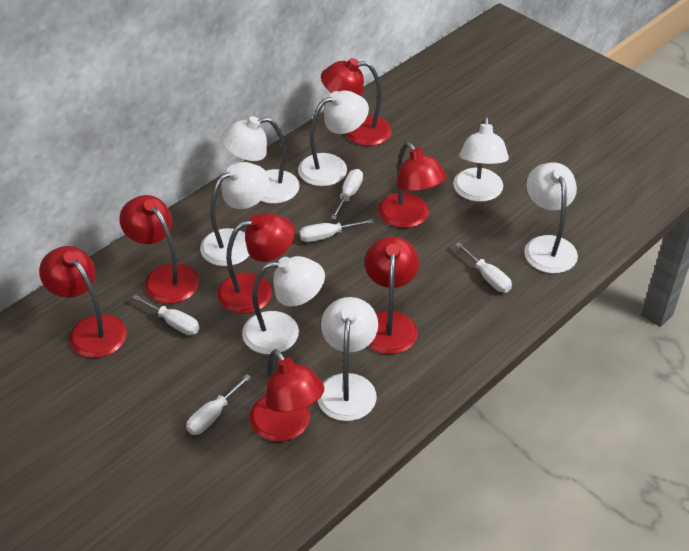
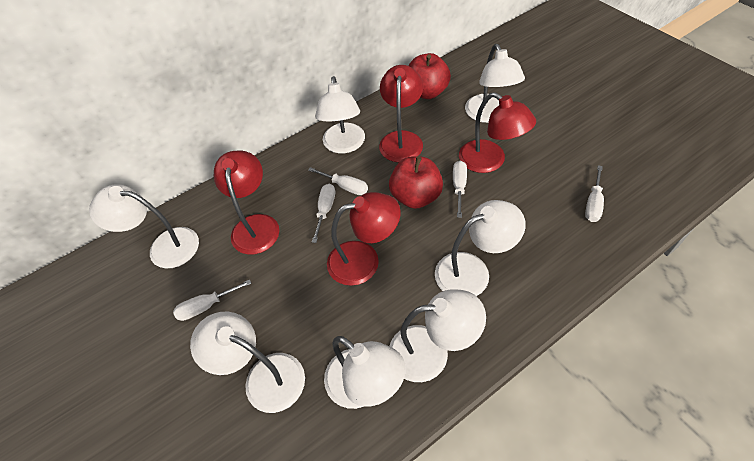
red apple: 0 -> 2
red lamp: 7 -> 4

